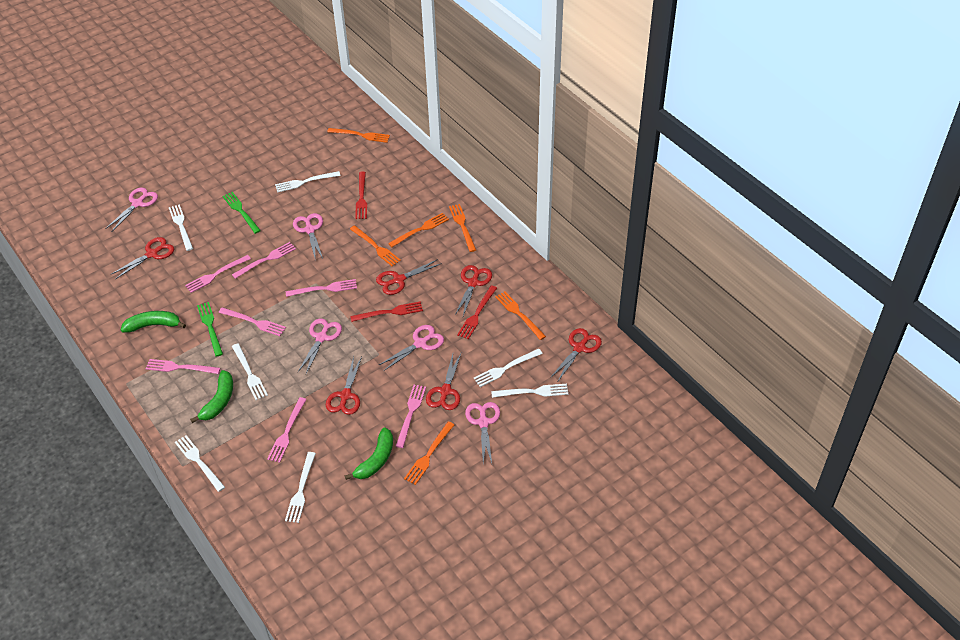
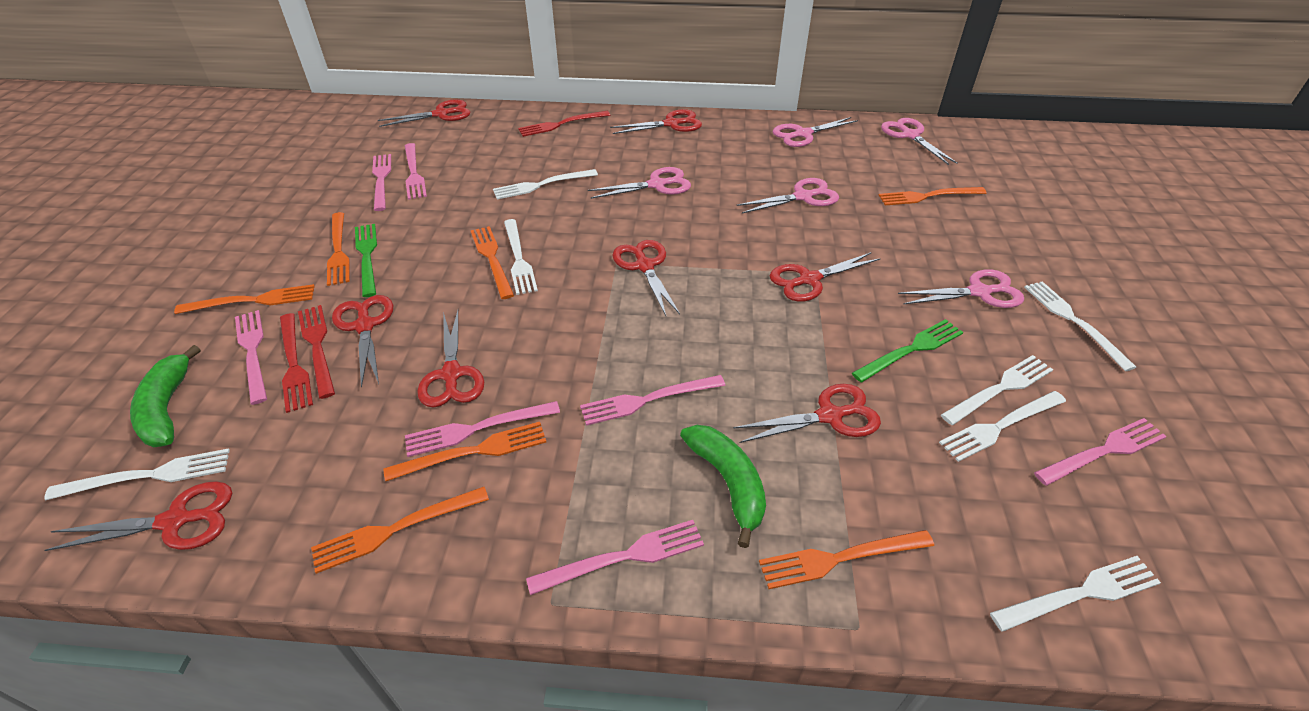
green banana: 3 -> 2
orange fork: 6 -> 7
red scissors: 6 -> 8

